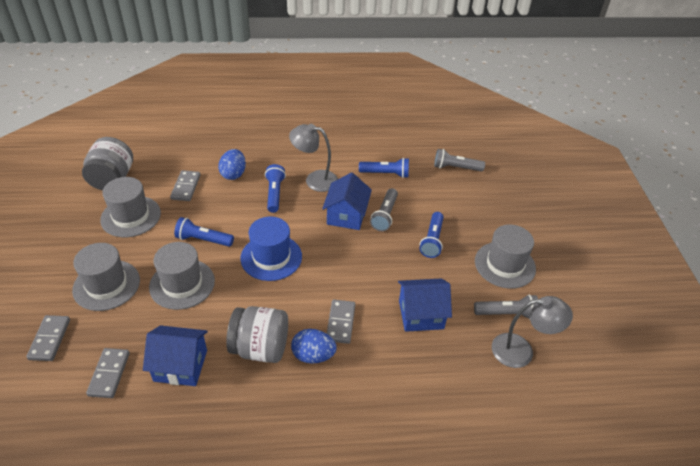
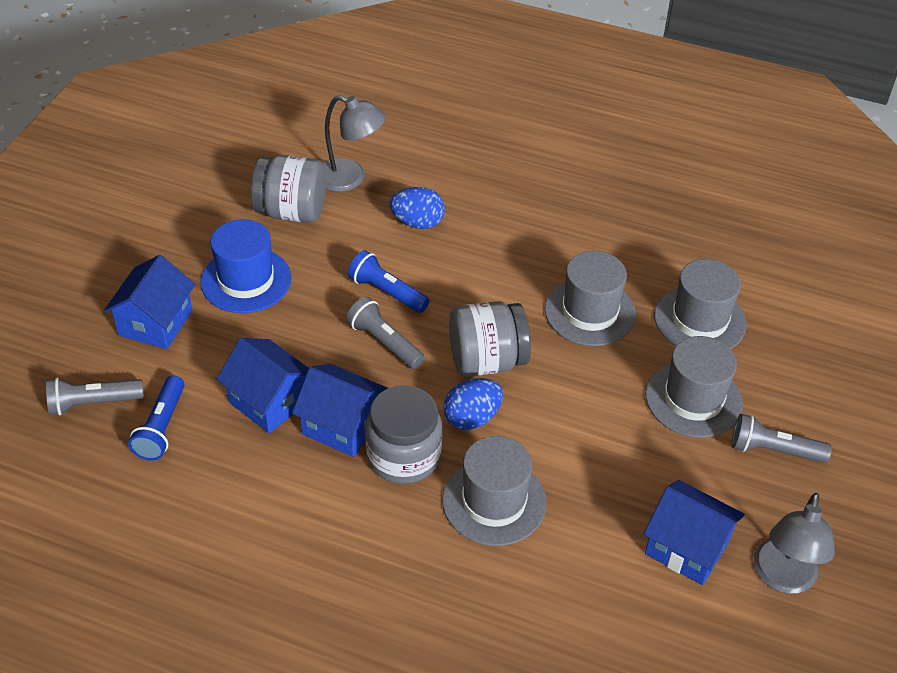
blue flashlight: 4 -> 2
blue house: 3 -> 4
grey domino: 4 -> 0
grey jar: 2 -> 3

